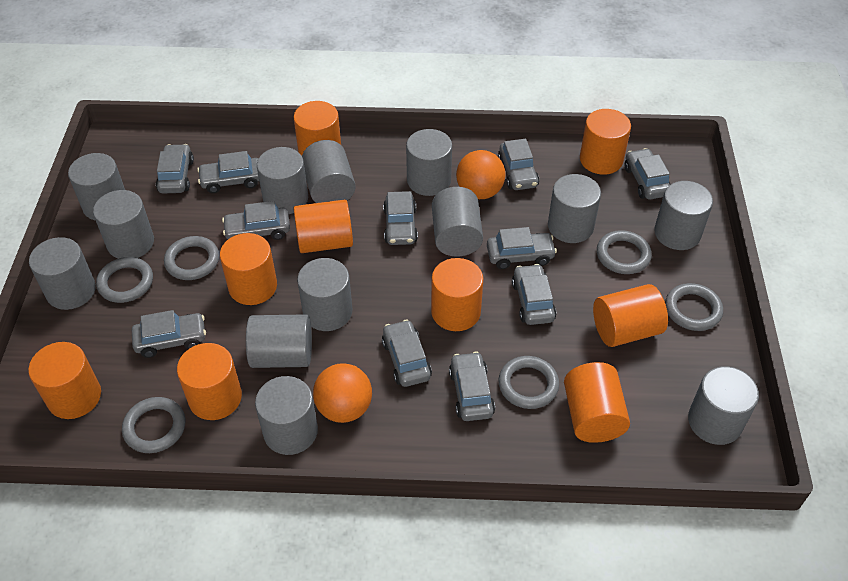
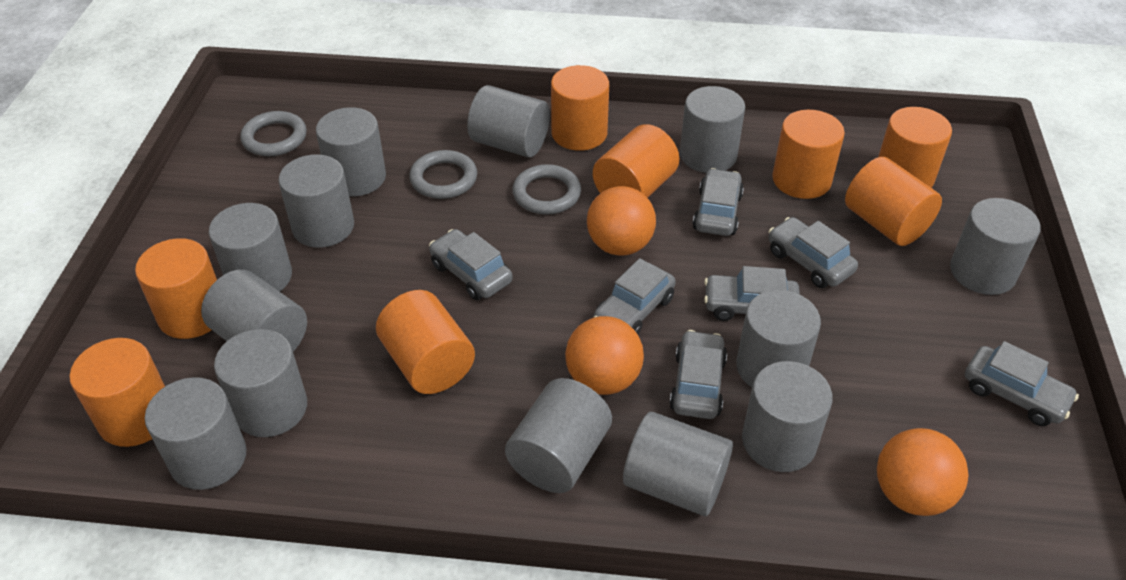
grey car: 11 -> 7
grey ring: 6 -> 3
orange ball: 2 -> 3
orange cylinder: 9 -> 8

